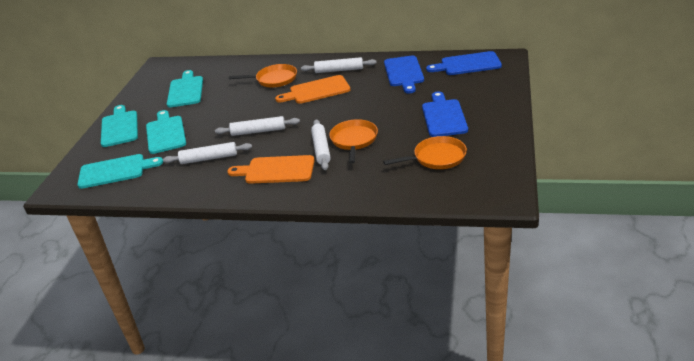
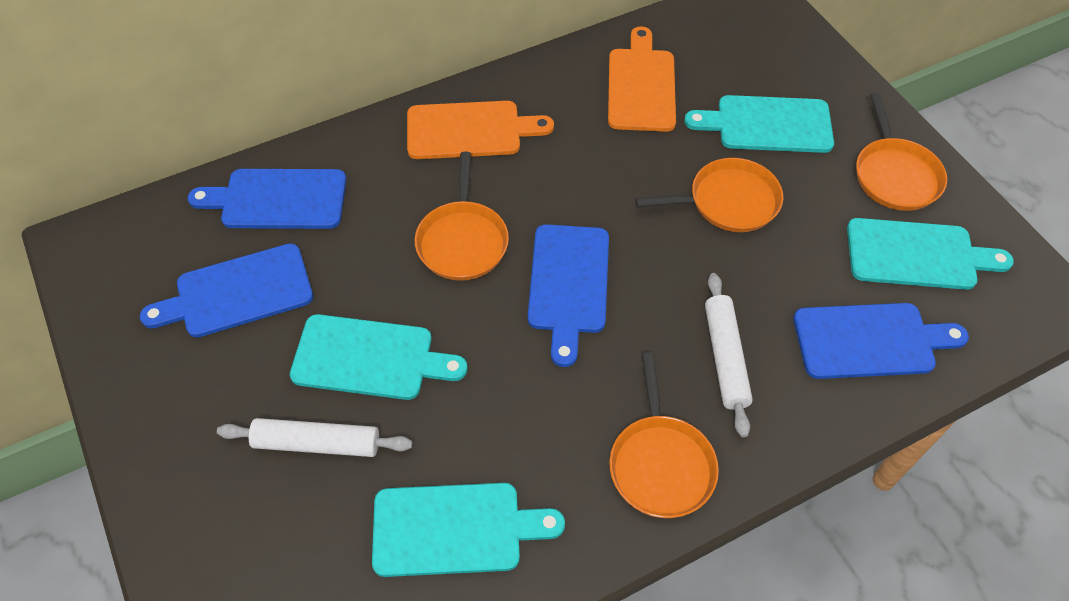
blue cutting board: 3 -> 4
orange pan: 3 -> 4
white rolling pin: 4 -> 2

